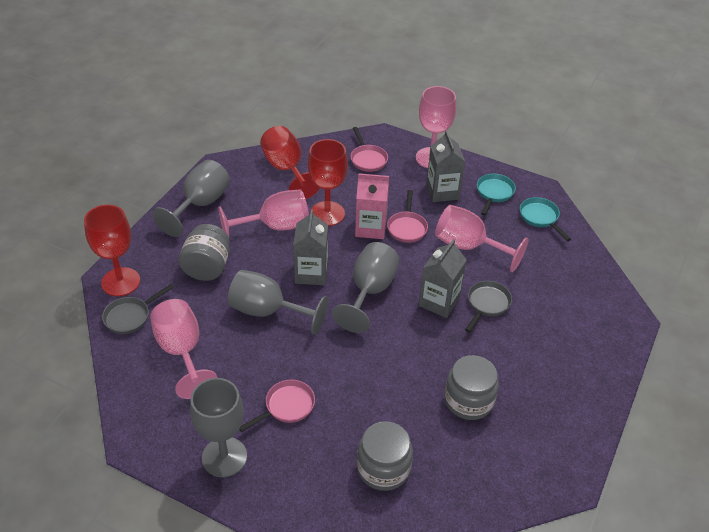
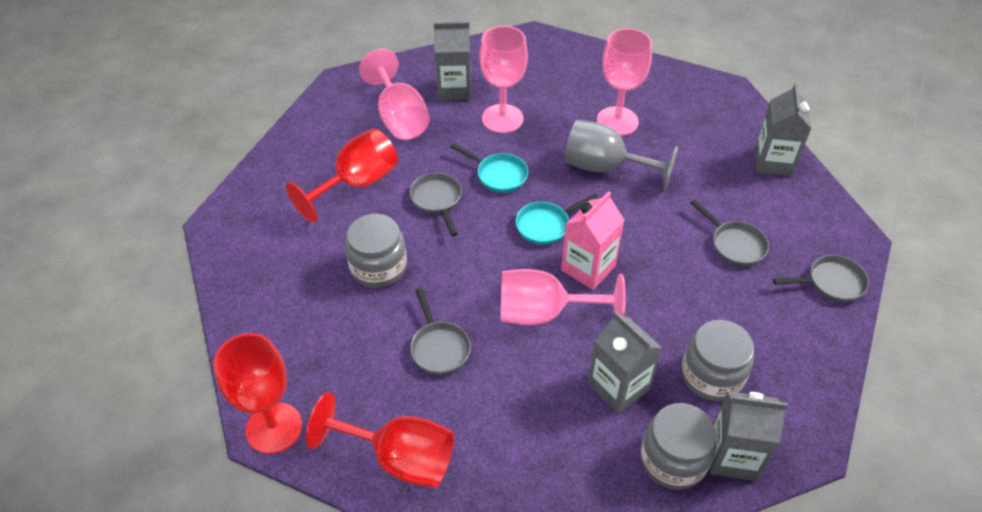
grey carton: 3 -> 4
grey goblet: 4 -> 1
grey pan: 2 -> 4
pink pan: 3 -> 0

